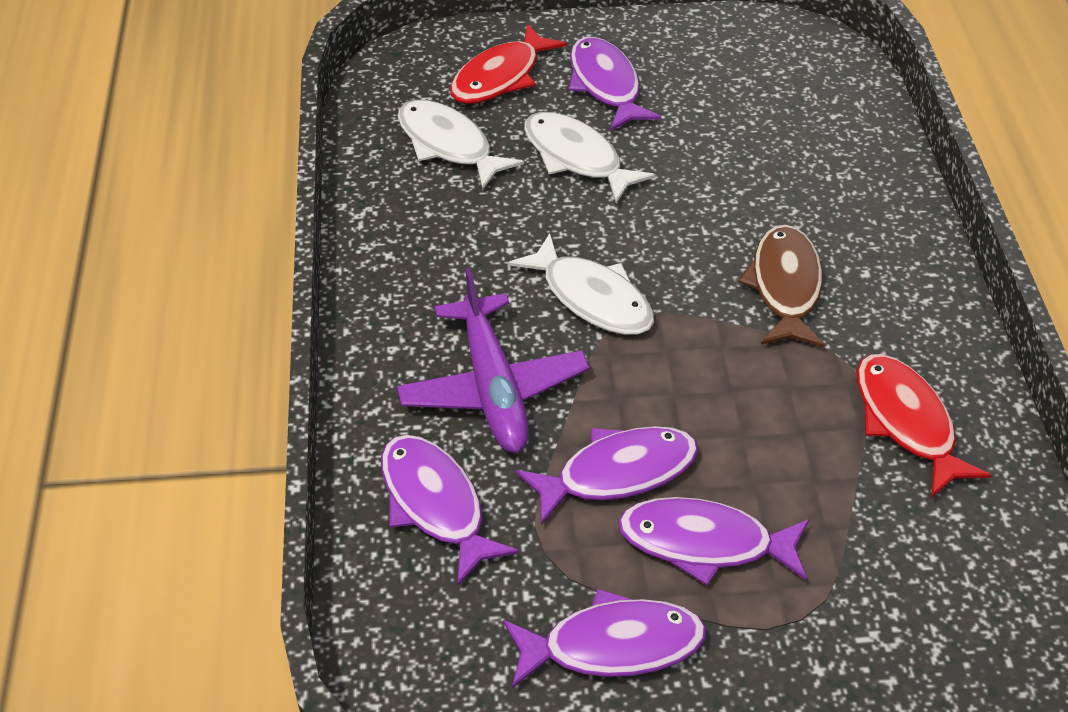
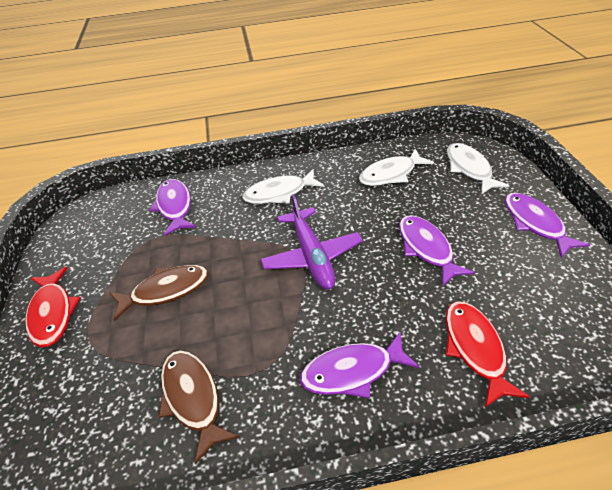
brown fish: 1 -> 2
purple fish: 5 -> 4

